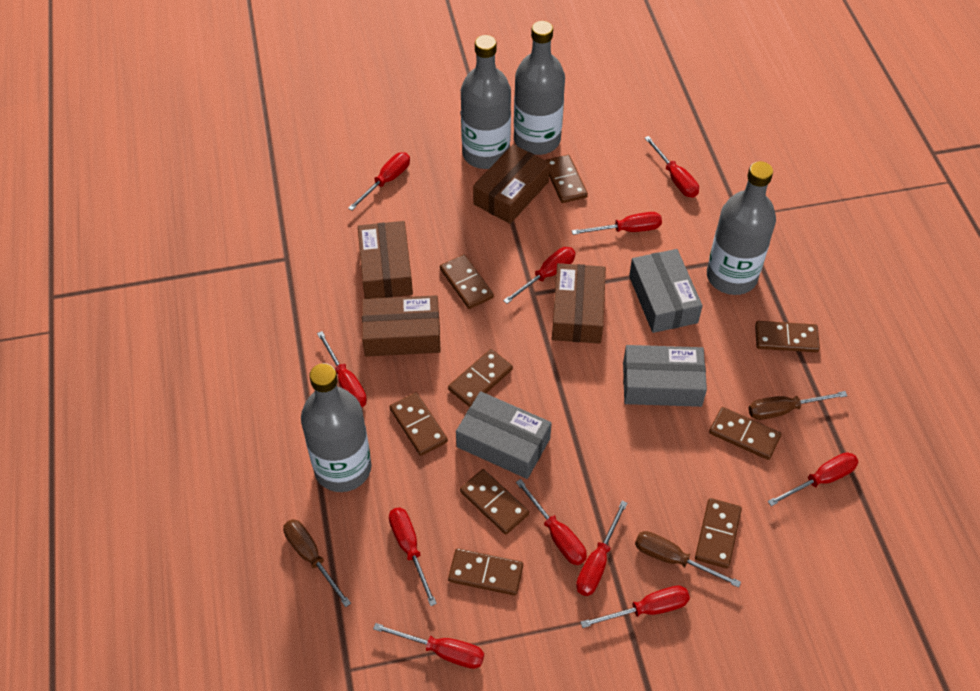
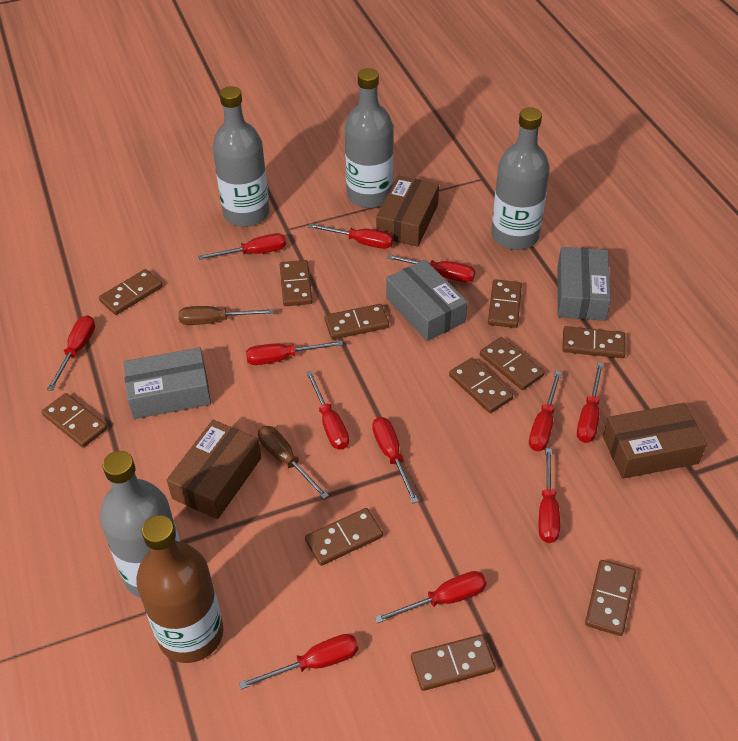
brown bottle: 0 -> 1
brown box: 4 -> 3
brown domino: 9 -> 11
brown screwdriver: 3 -> 2
red screwdriver: 11 -> 12

